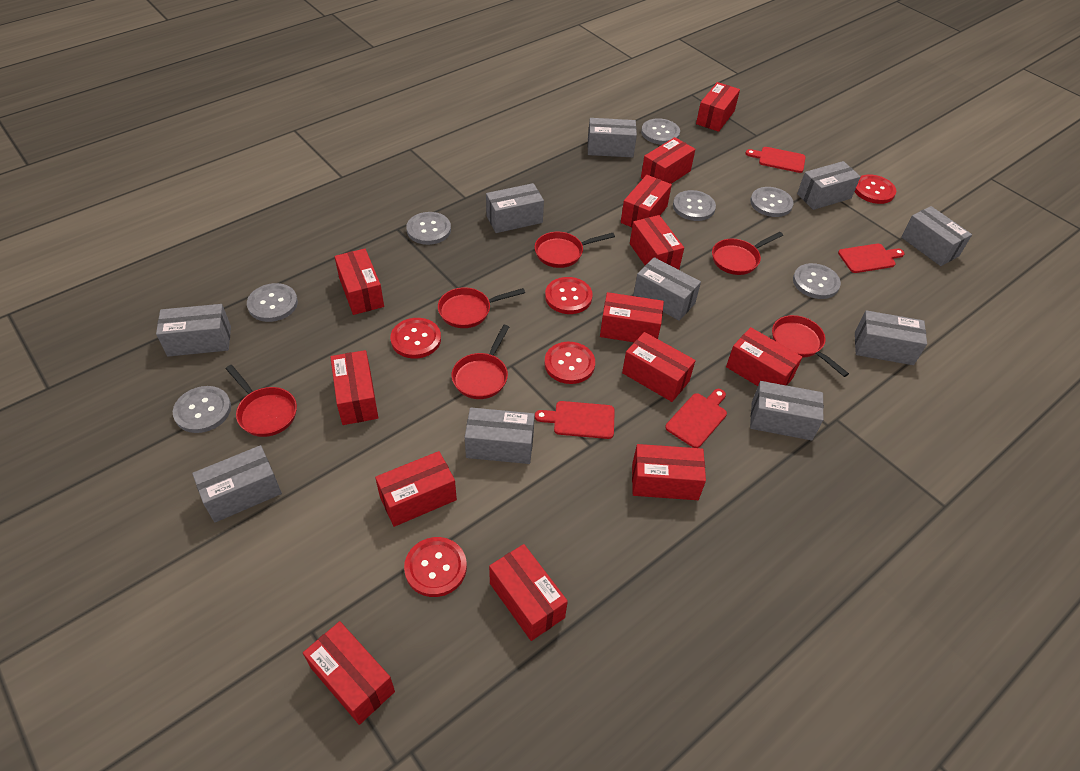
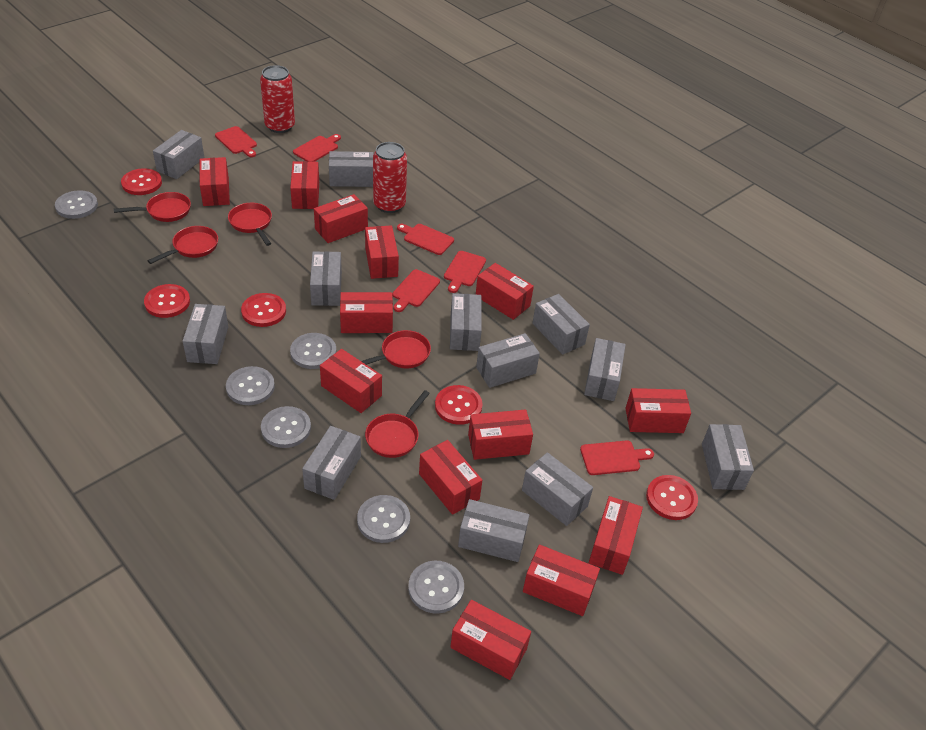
grey box: 10 -> 12
grey button: 7 -> 6
red can: 0 -> 2
red cutting board: 4 -> 6
red pan: 6 -> 5

